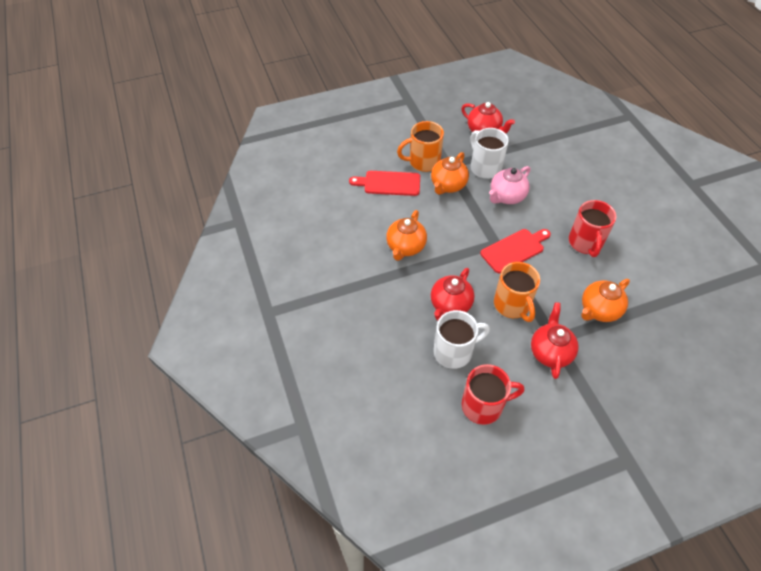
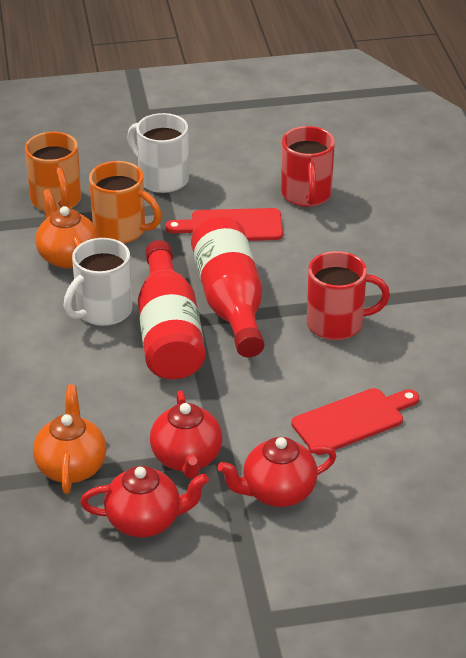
orange teapot: 3 -> 2
pink teapot: 1 -> 0
red bottle: 0 -> 2

